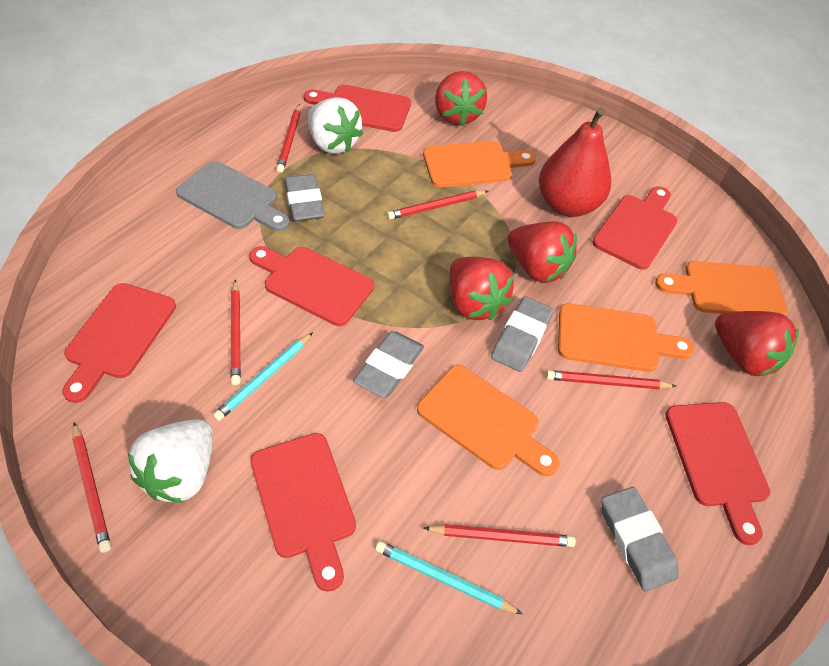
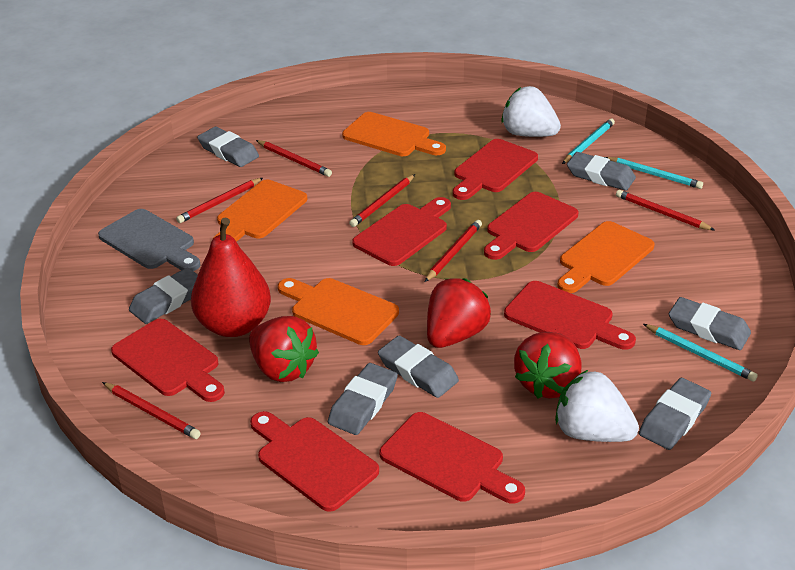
grey eraser: 4 -> 7
red cutting board: 6 -> 7
red strawberry: 4 -> 3
turquoise pencil: 2 -> 3

